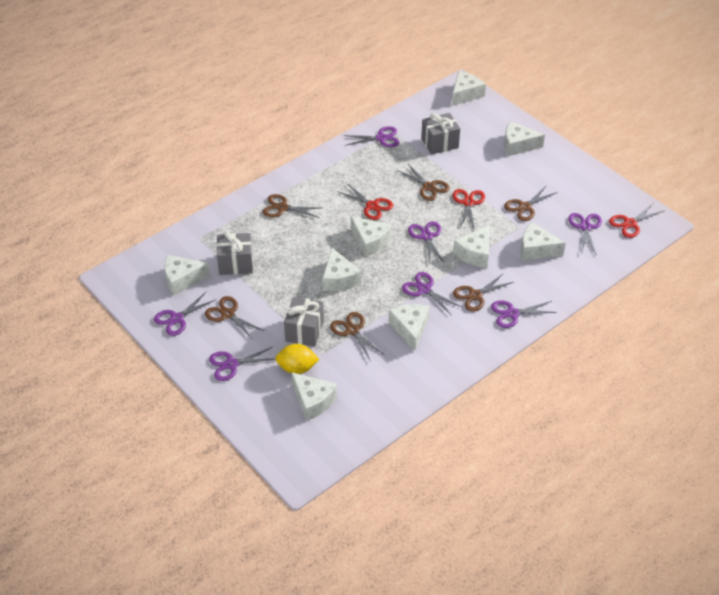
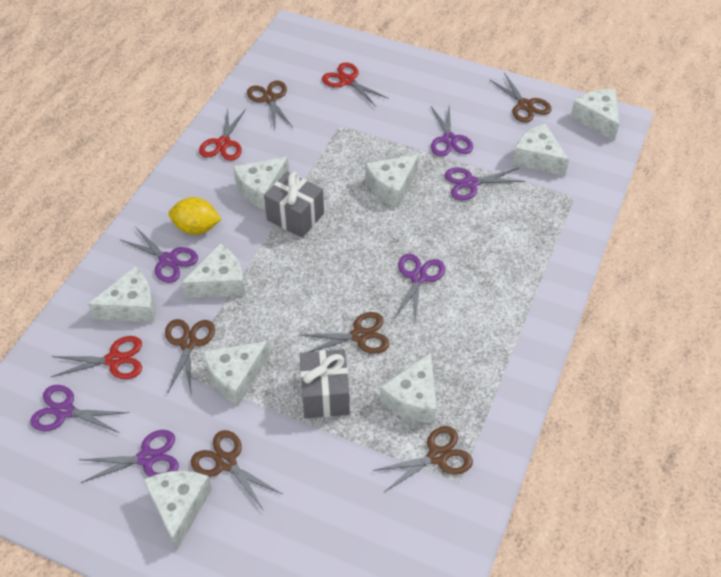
grey gift: 3 -> 2
purple scissors: 7 -> 6

